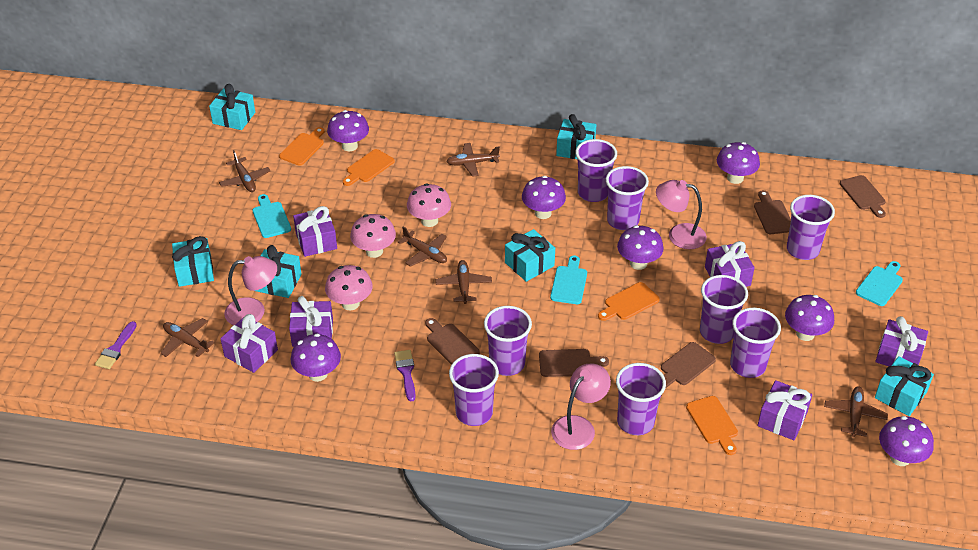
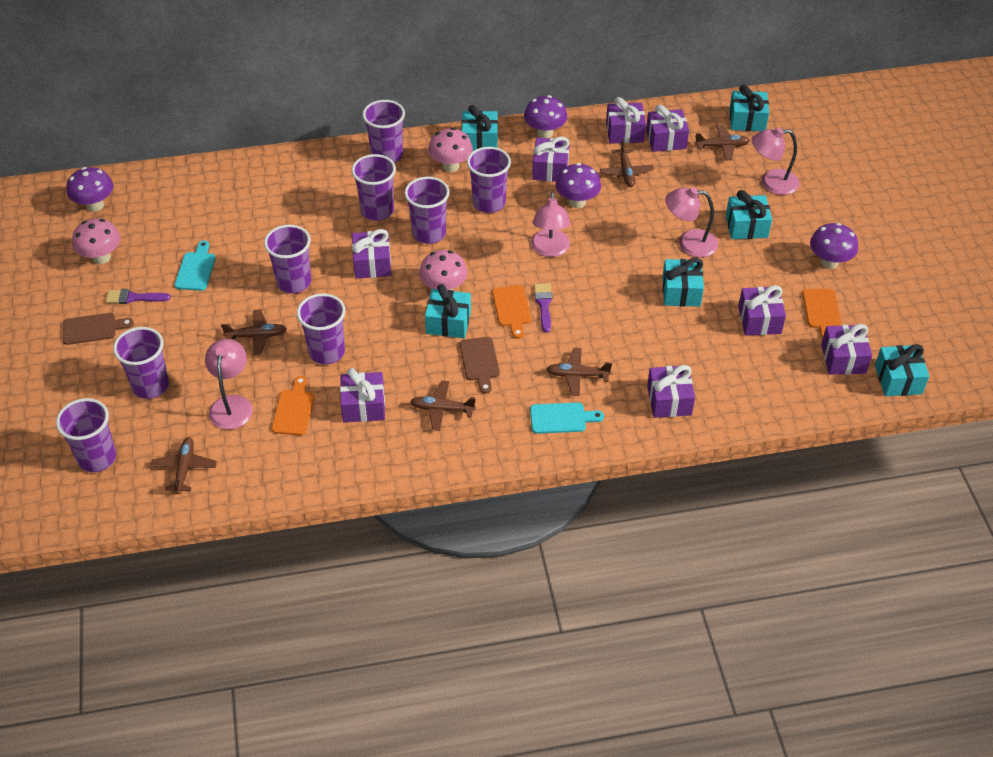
brown cutting board: 5 -> 2
orange cutting board: 4 -> 3
pink lamp: 3 -> 4
purple gift: 6 -> 8
purple mushroom: 7 -> 4
turquoise cutting board: 3 -> 2

